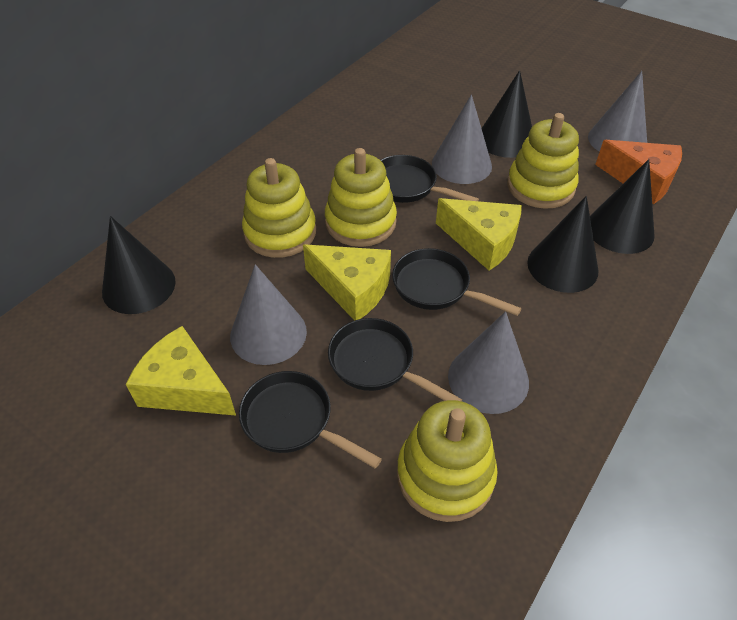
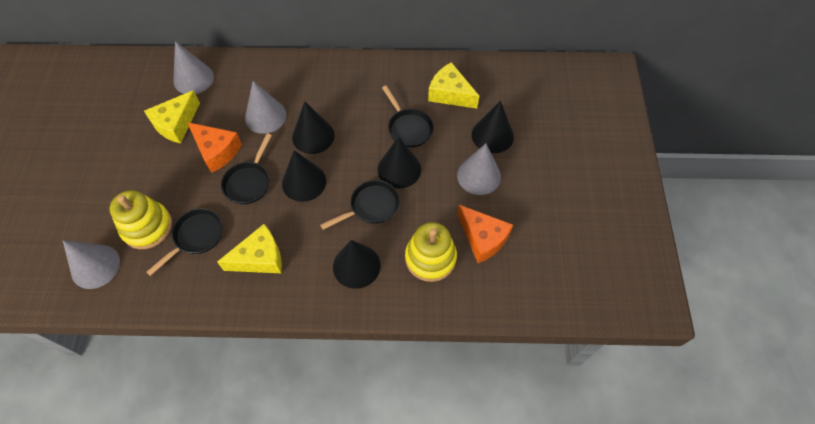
black cone: 4 -> 5
orange cheese: 1 -> 2
yellow stacking toy: 4 -> 2

